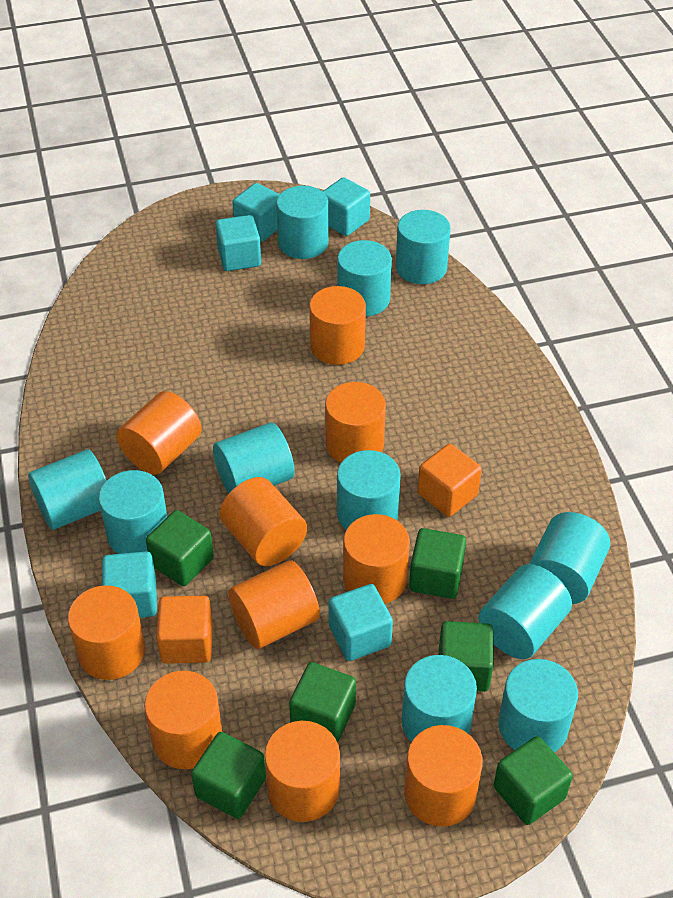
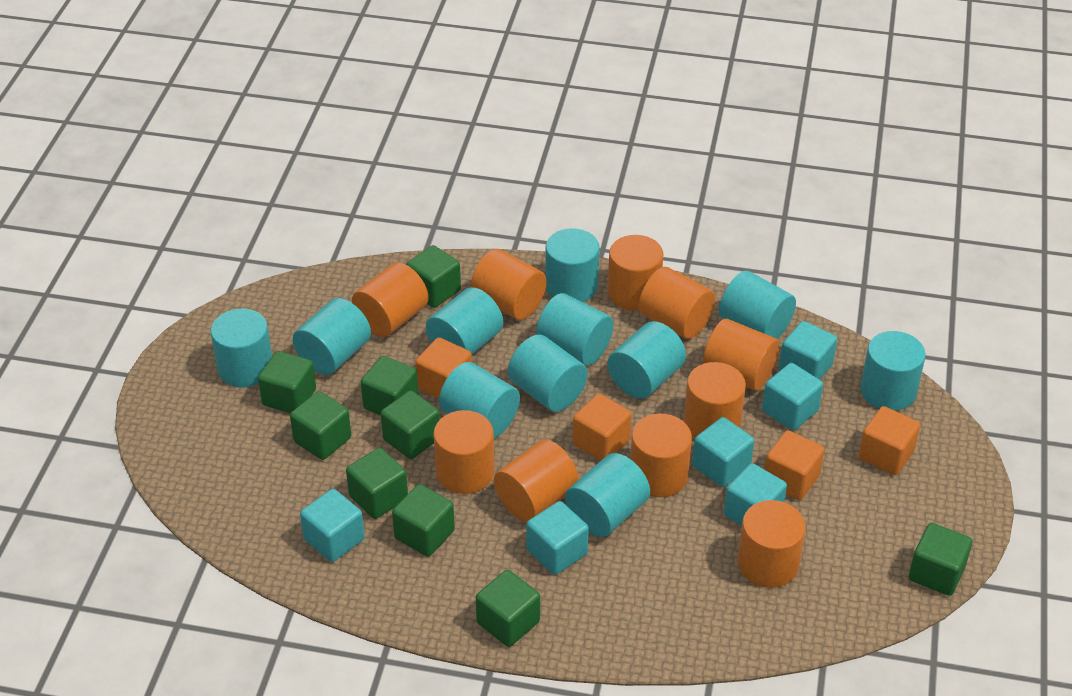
green cube: 6 -> 9
orange cube: 2 -> 4
turquoise cube: 5 -> 6

